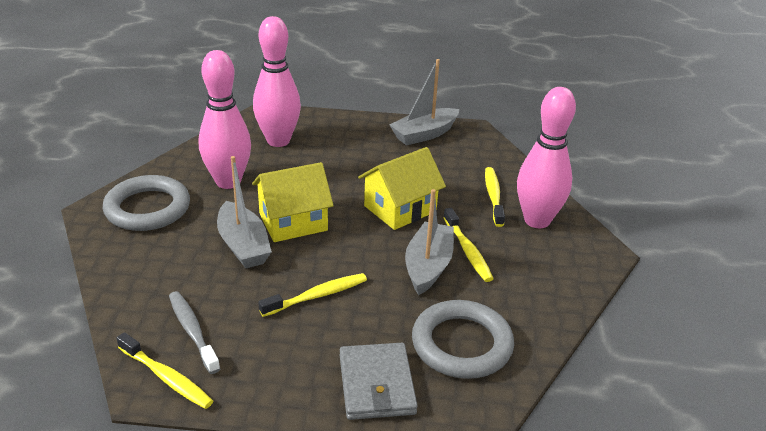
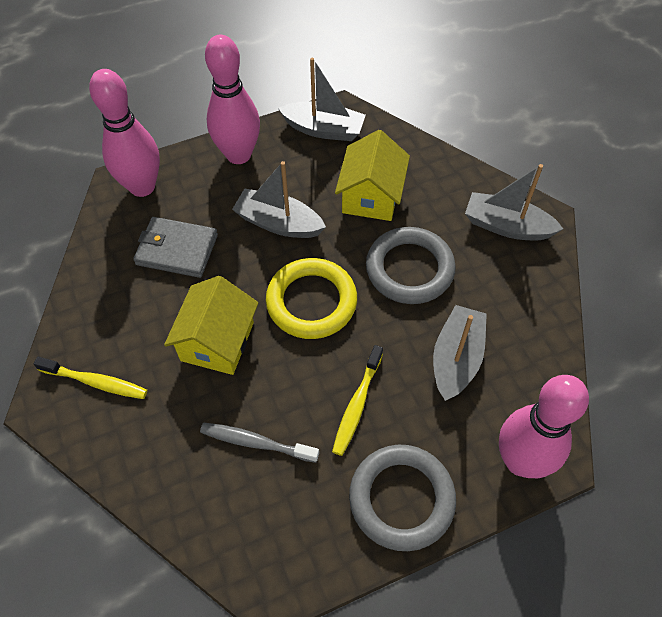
grey boat: 3 -> 4
yellow ring: 0 -> 1
yellow toothbrush: 4 -> 2

